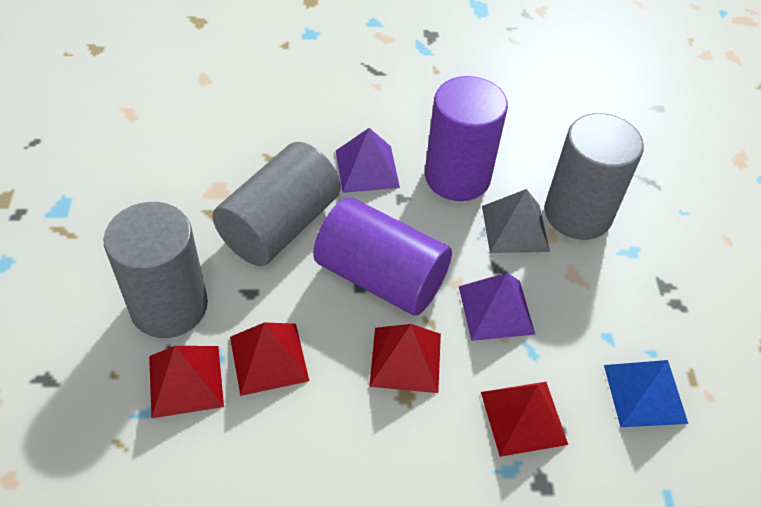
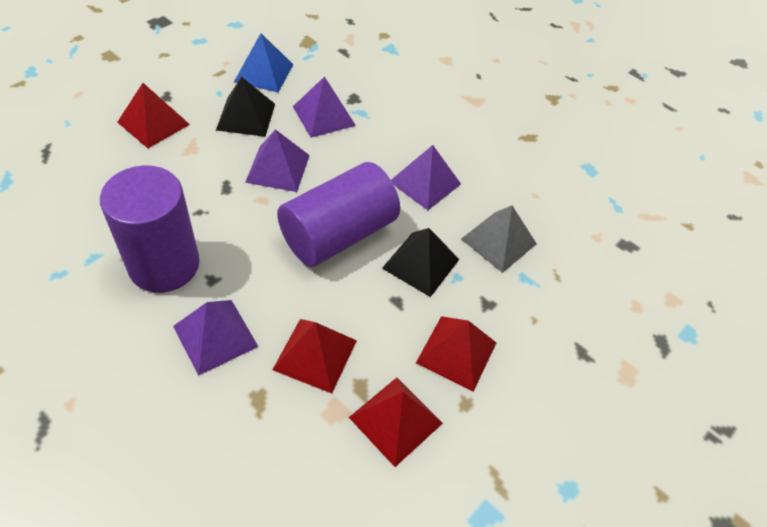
black pyramid: 0 -> 2
grey cylinder: 3 -> 0
purple pyramid: 2 -> 4

